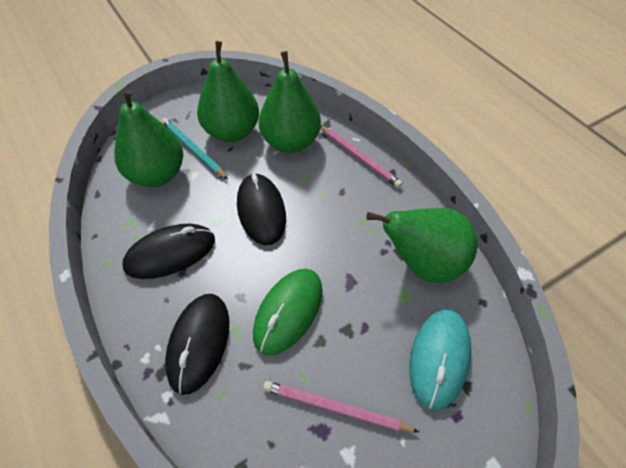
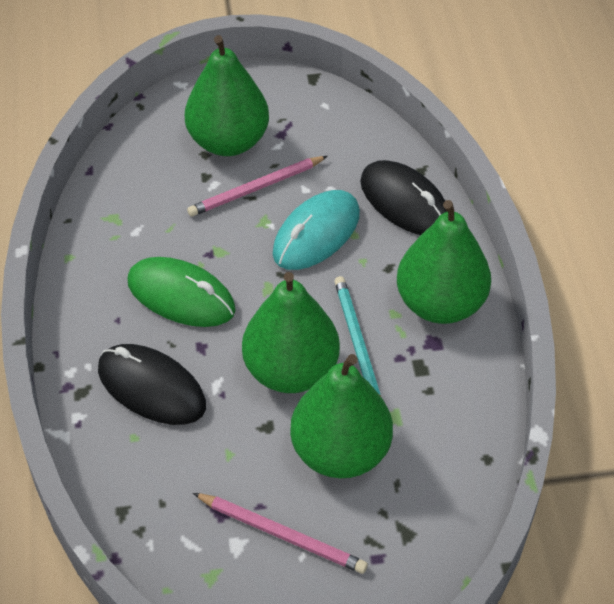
black mouse: 3 -> 2

